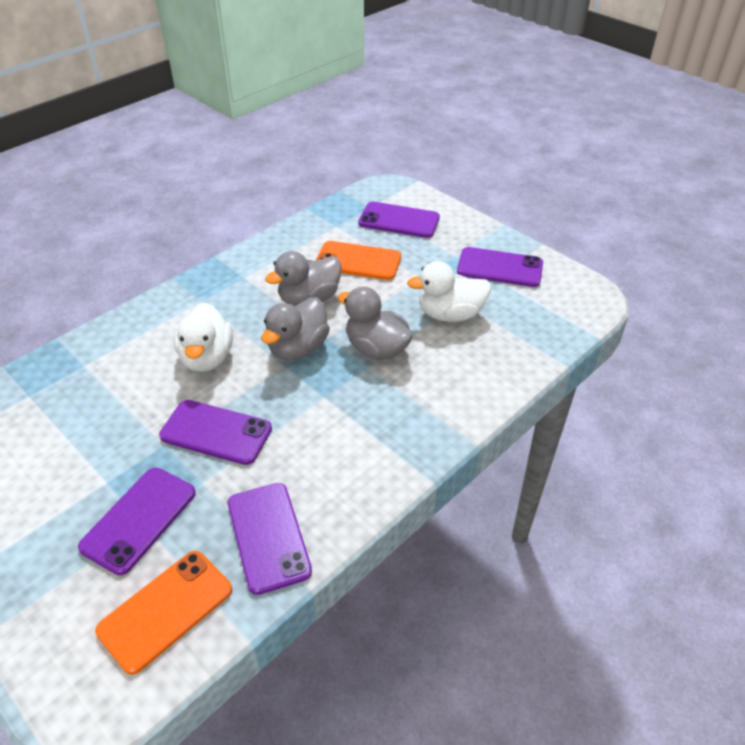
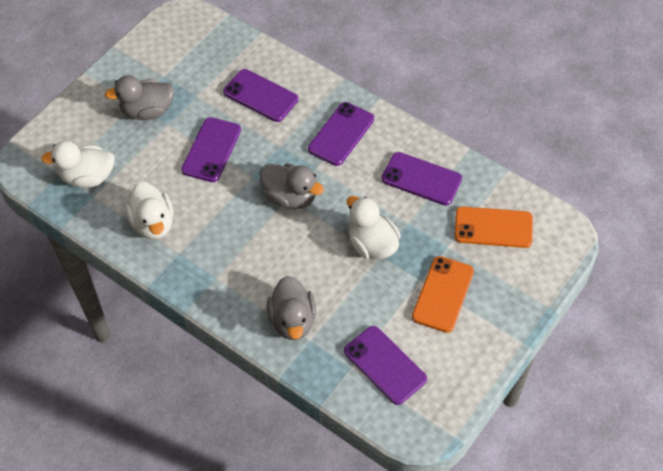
white duck: 2 -> 3

